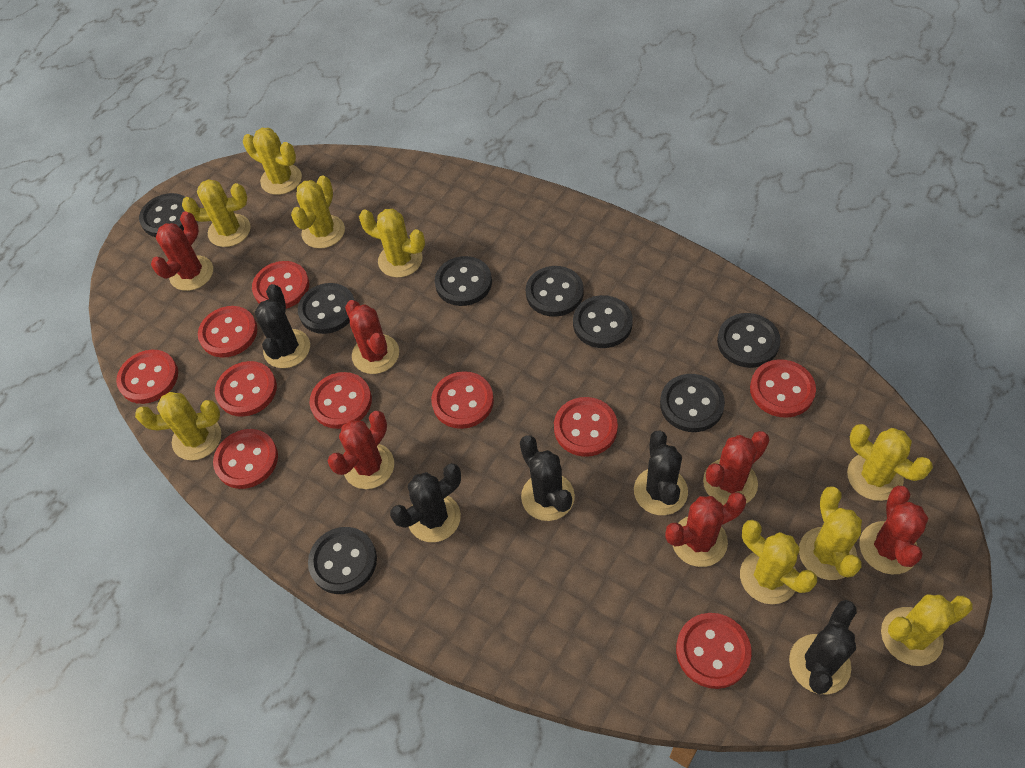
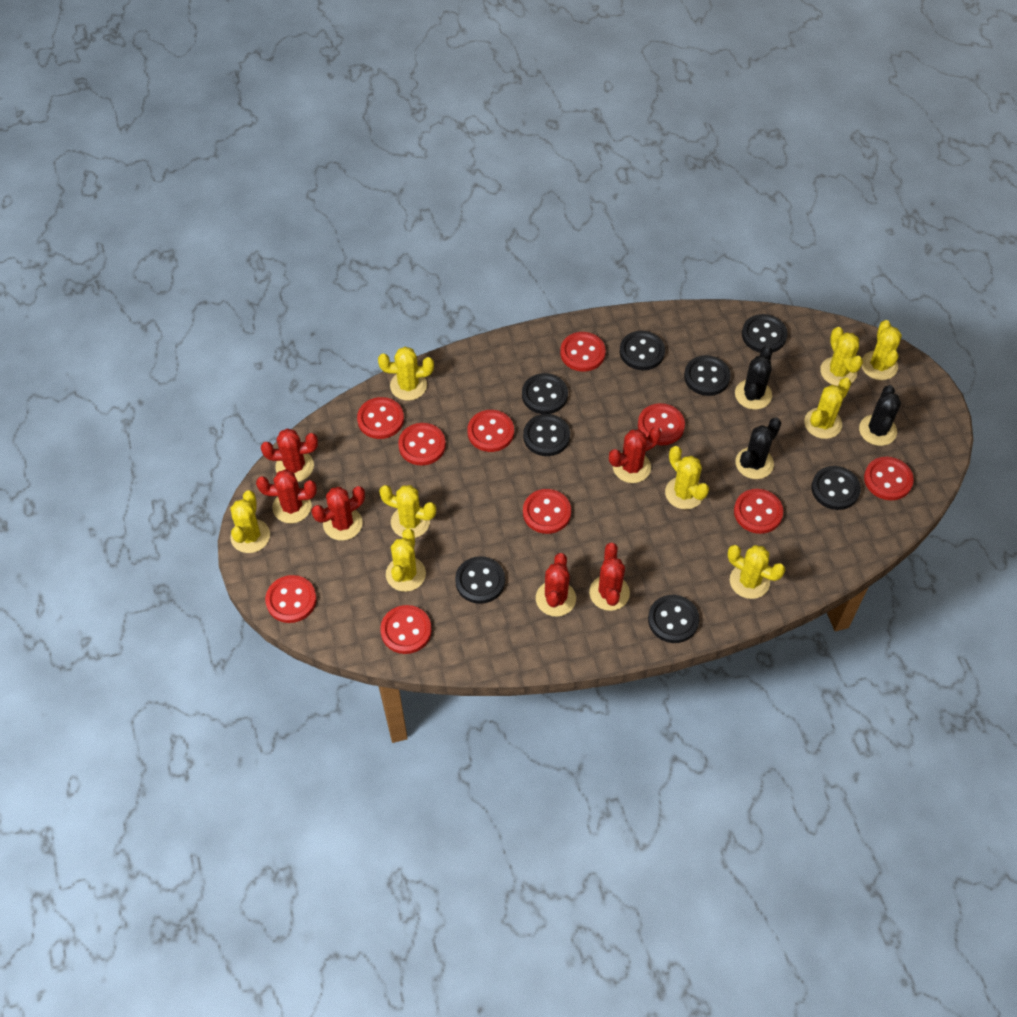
black cactus: 5 -> 3

